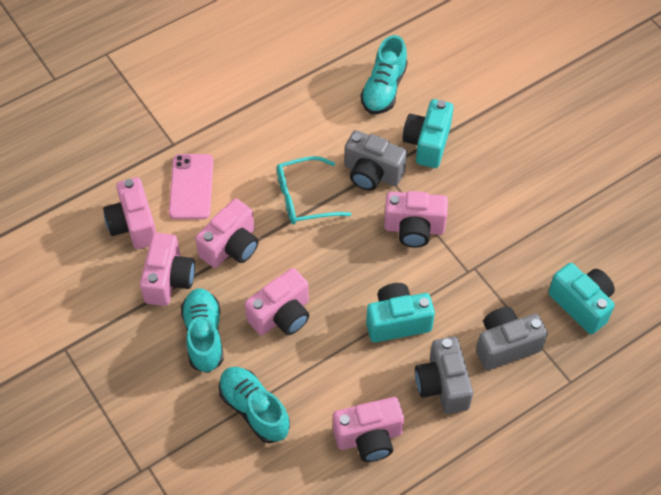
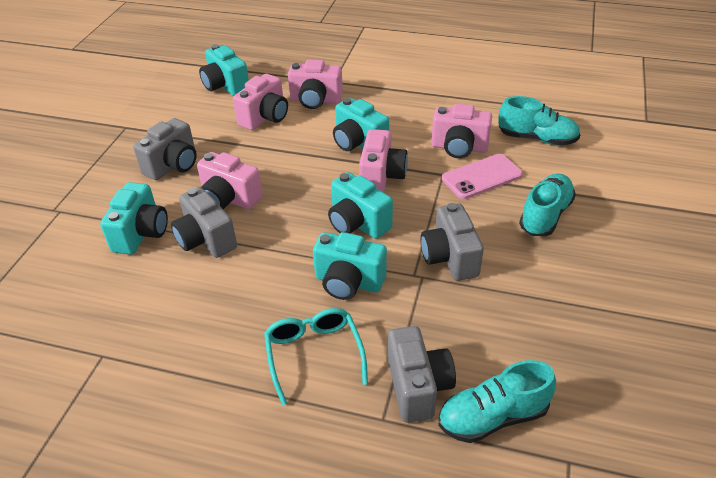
grey camera: 3 -> 4
pink camera: 6 -> 5
turquoise camera: 3 -> 5

